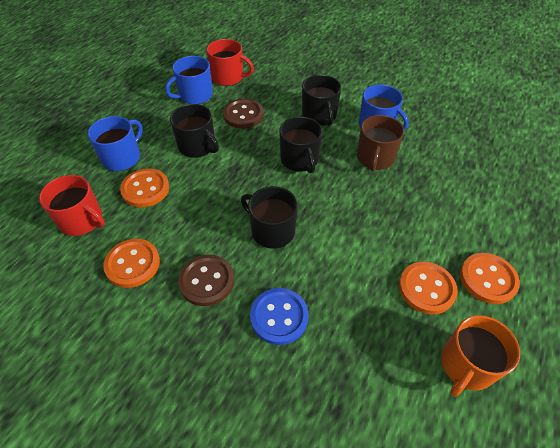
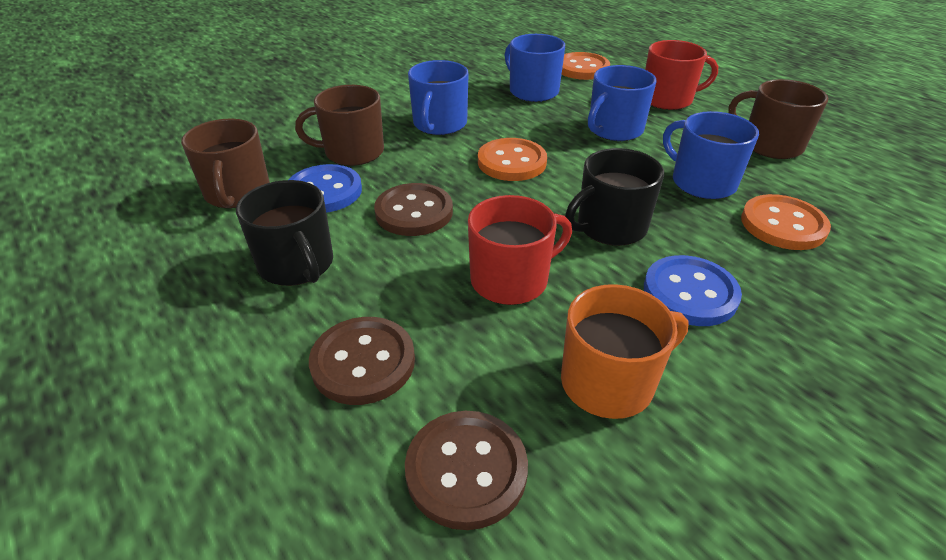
black mug: 4 -> 2
blue button: 1 -> 2
blue mug: 3 -> 4
brown button: 2 -> 3
brown mug: 1 -> 3
orange button: 4 -> 3

